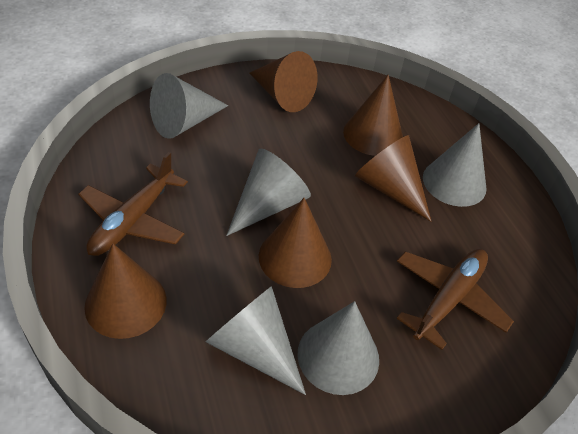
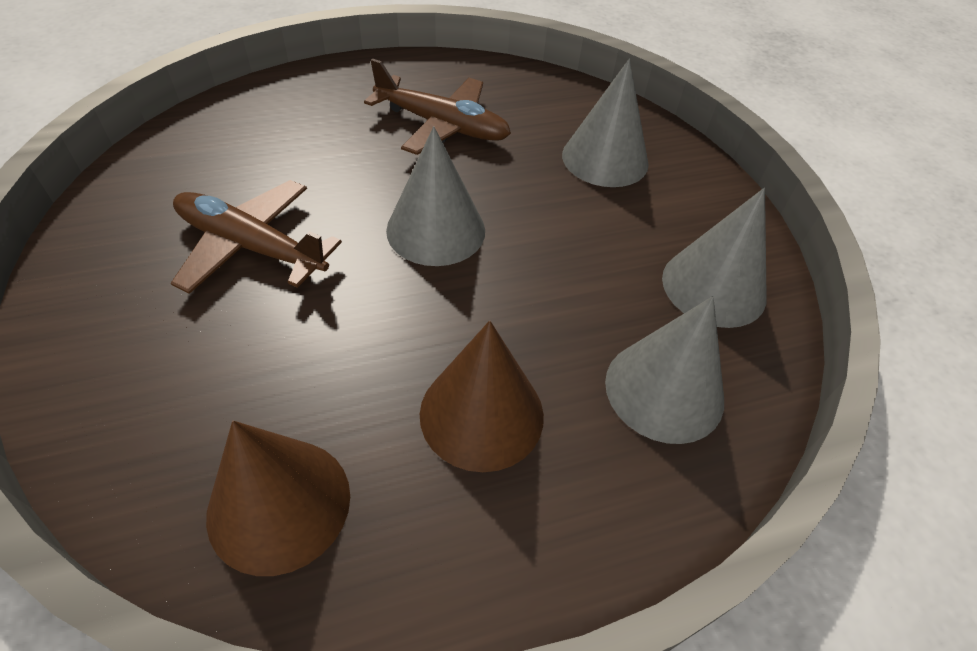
brown cone: 5 -> 2
grey cone: 5 -> 4

